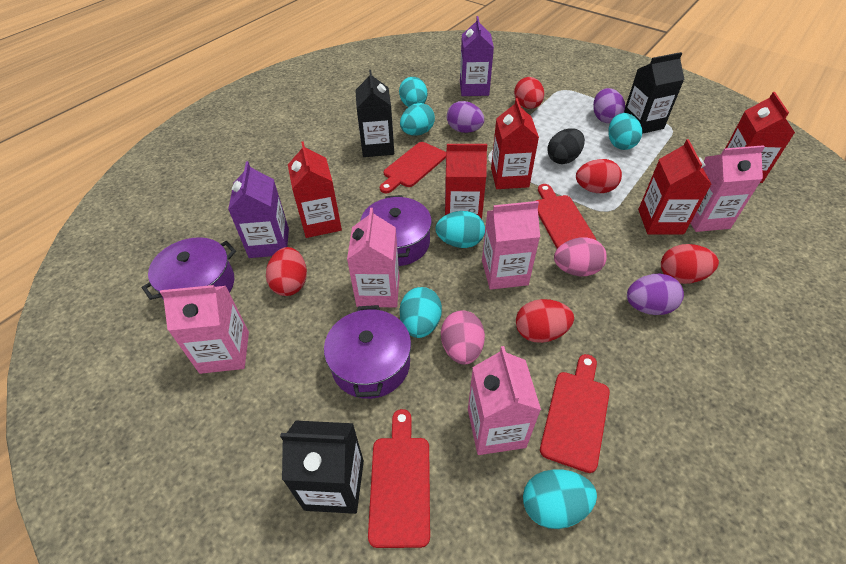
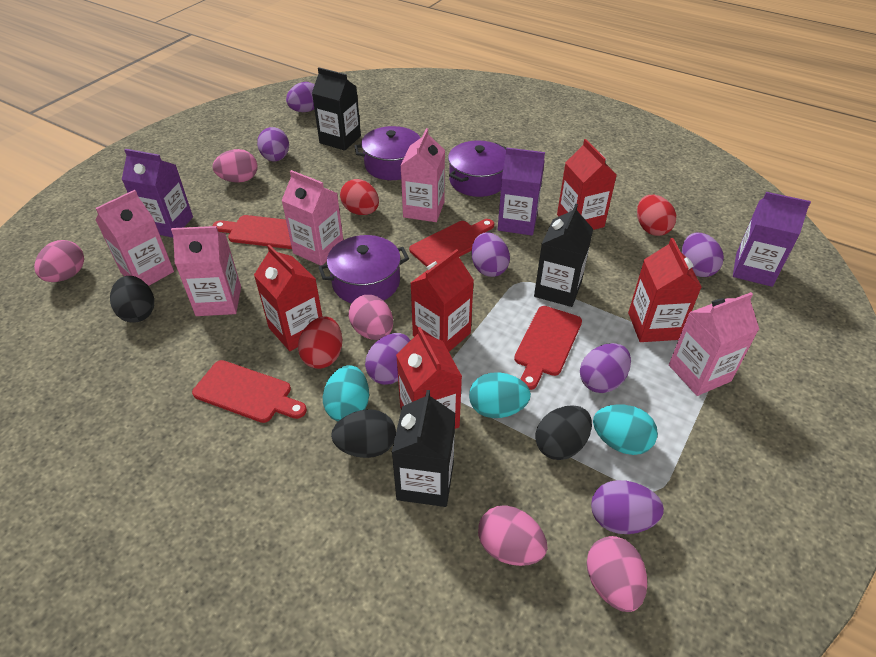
black egg: 1 -> 3
pink egg: 2 -> 5
purple carton: 2 -> 3
purple egg: 3 -> 7
red egg: 5 -> 3
turquoise egg: 6 -> 3

